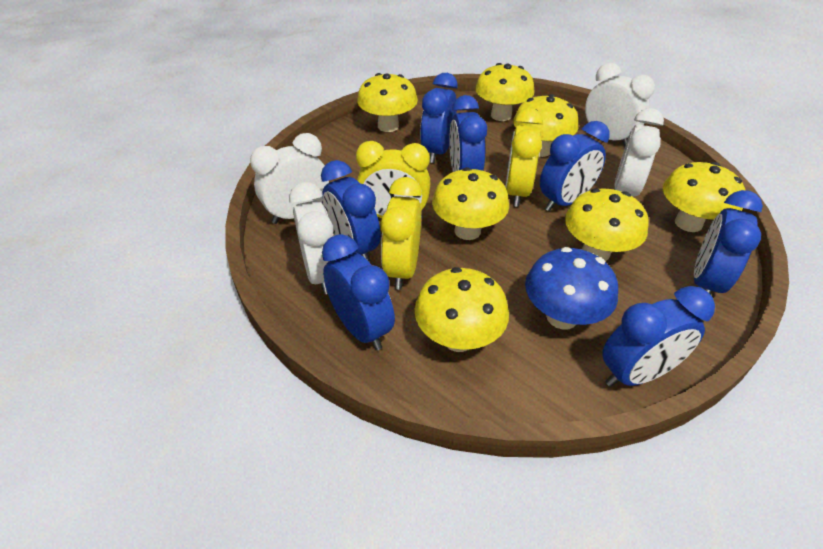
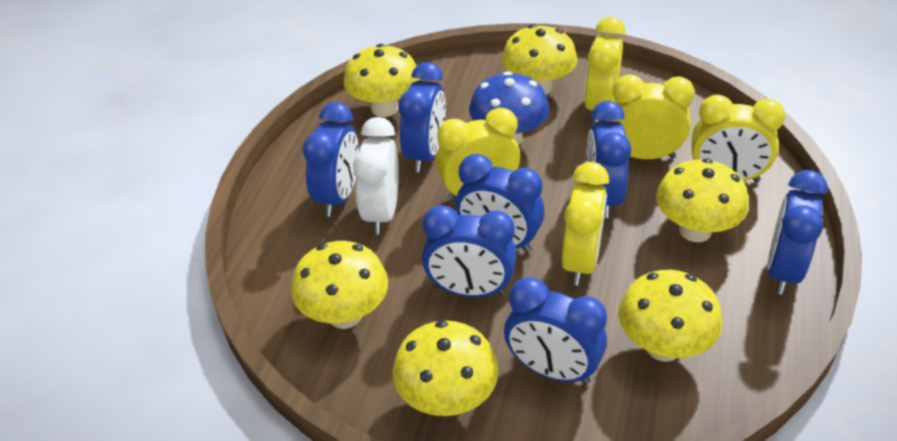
white clock: 4 -> 1
yellow clock: 3 -> 5
yellow mushroom: 7 -> 6

